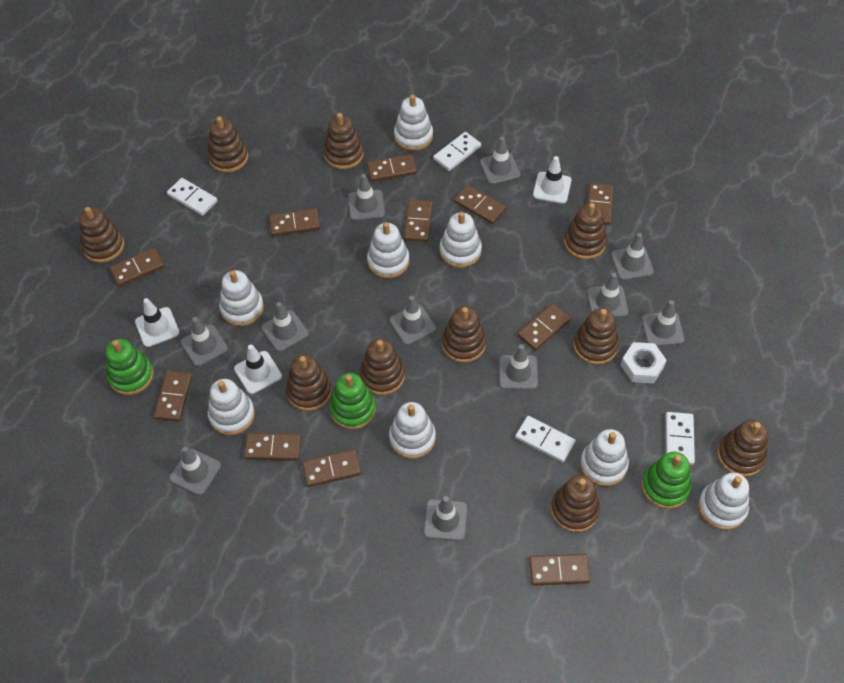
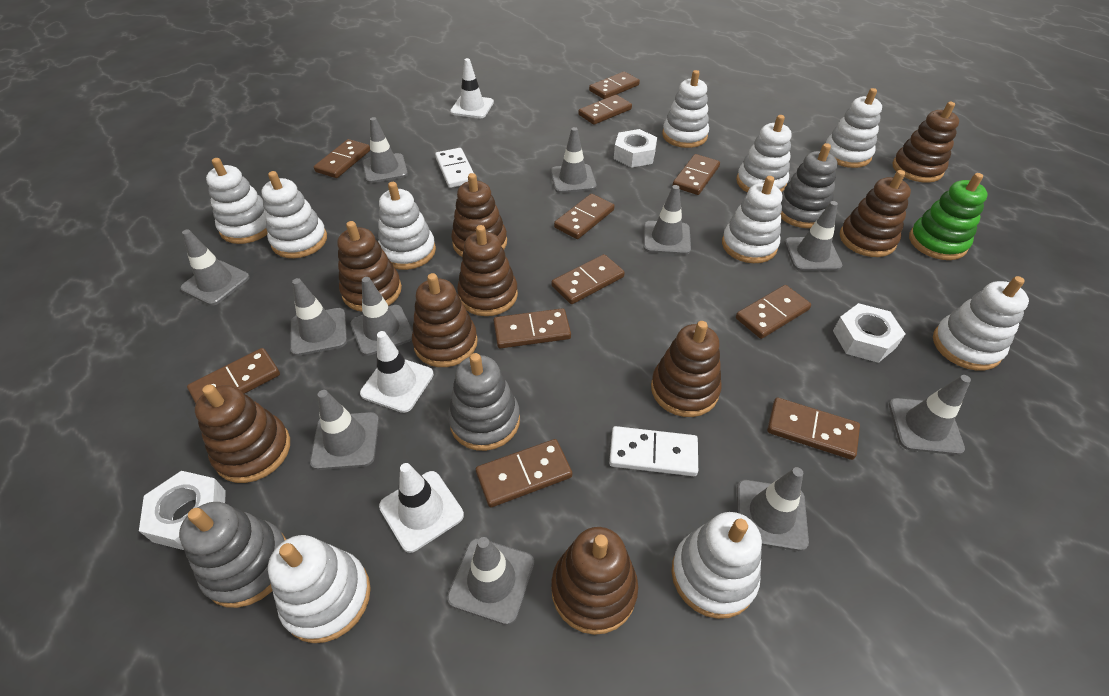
brown stacking toy: 10 -> 9
green stacking toy: 3 -> 1
grey stacking toy: 0 -> 3
white domino: 4 -> 2
white nut: 1 -> 3
white stacking toy: 8 -> 10

